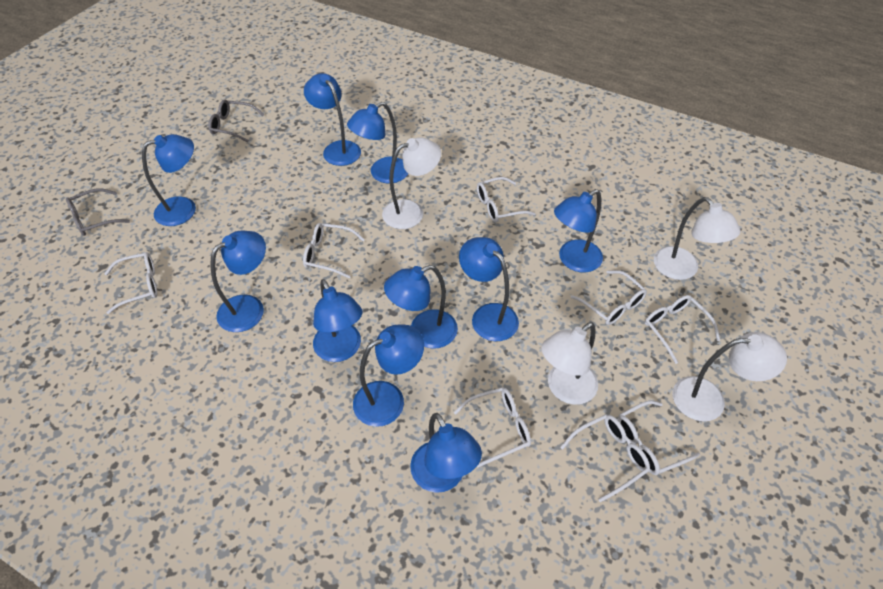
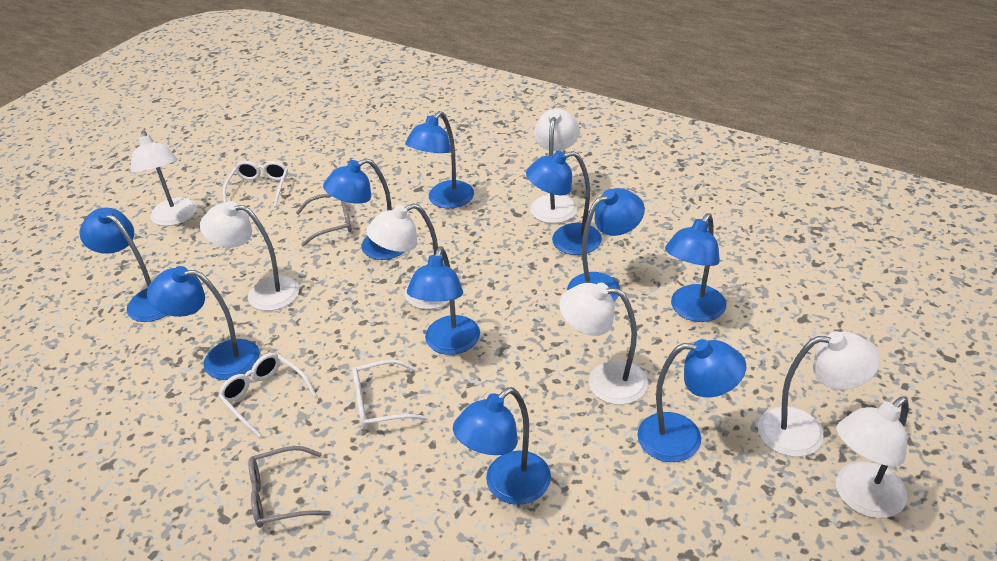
white glasses: 8 -> 3
white lamp: 4 -> 7

